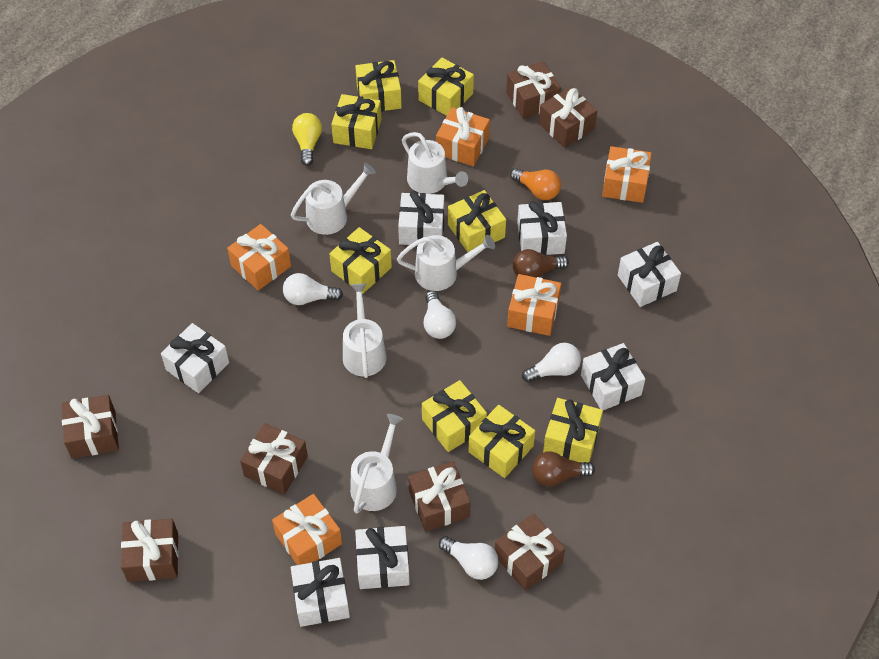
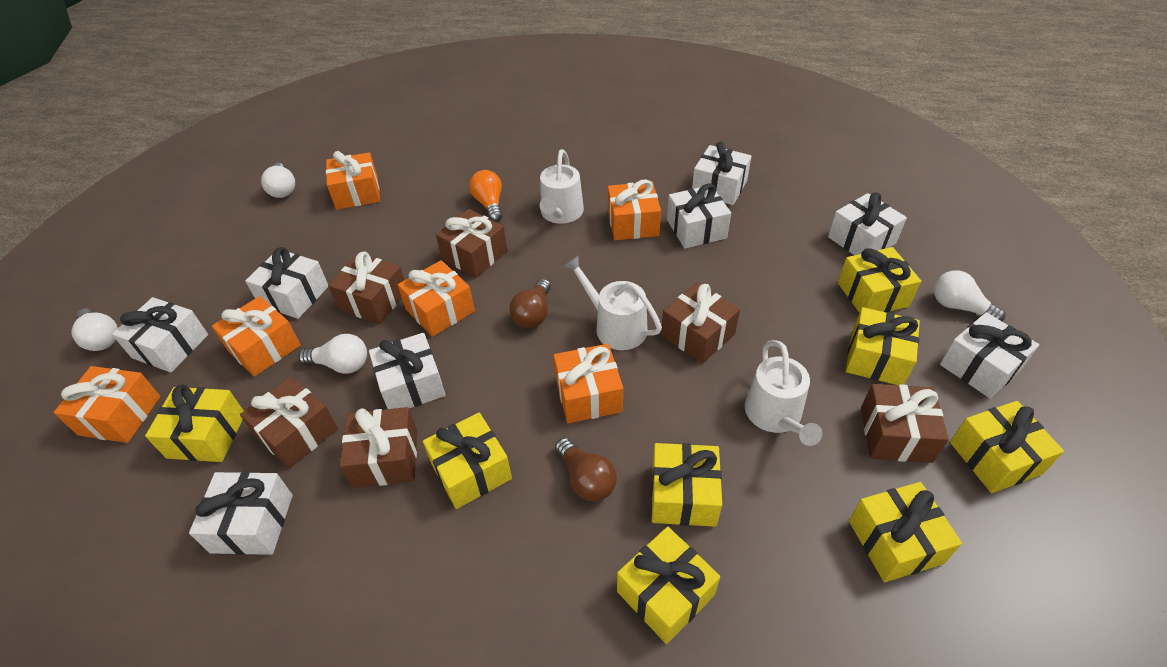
brown gift: 7 -> 6
orange gift: 5 -> 6
white gift: 7 -> 8
white watering can: 5 -> 3
yellow light bulb: 1 -> 0

